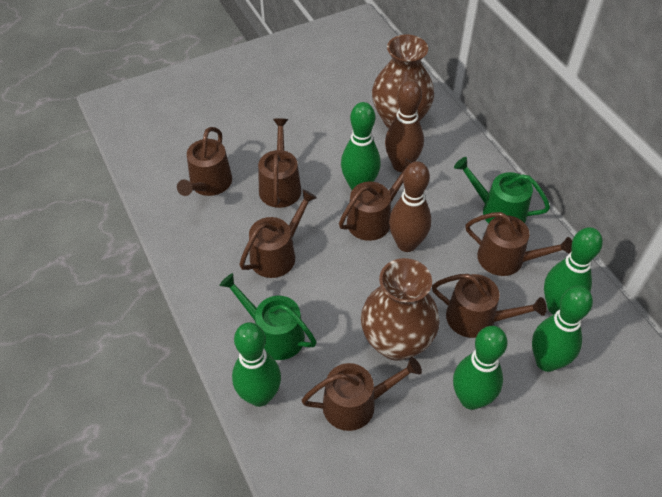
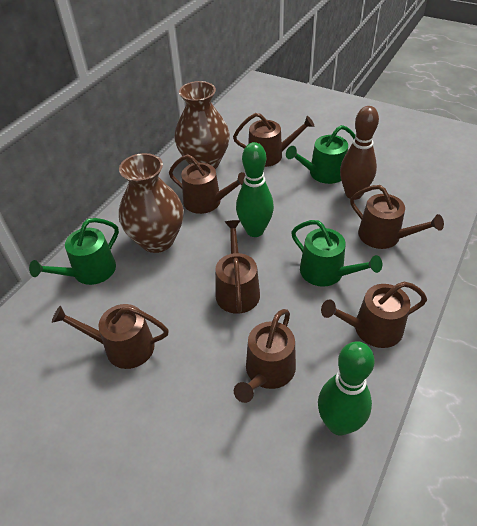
brown bowling pin: 2 -> 1
green bowling pin: 5 -> 2
green watering can: 2 -> 3

